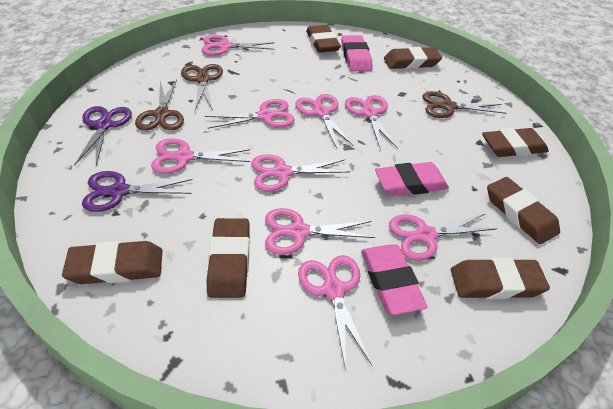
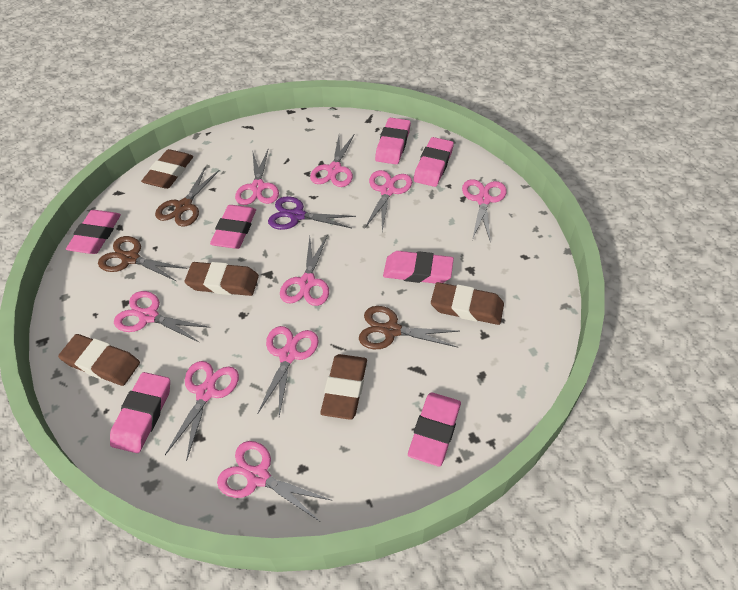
brown eraser: 7 -> 5
pink eraser: 3 -> 7
purple scissors: 2 -> 1

